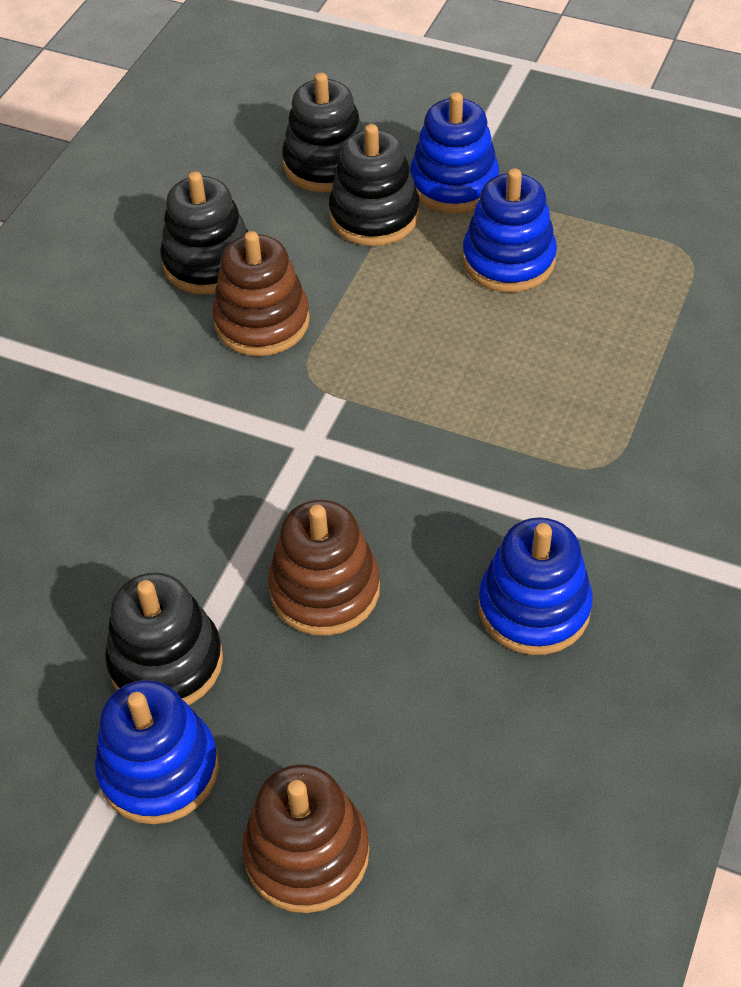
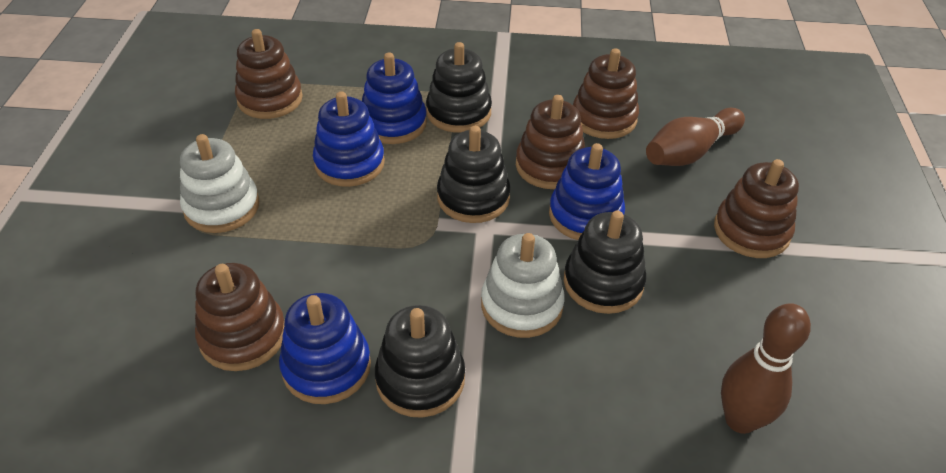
brown bowling pin: 0 -> 2
brown stacking toy: 3 -> 5
white stacking toy: 0 -> 2

